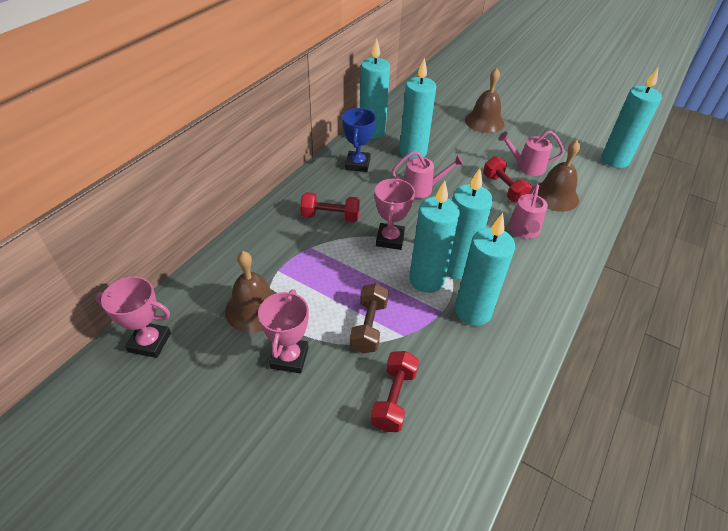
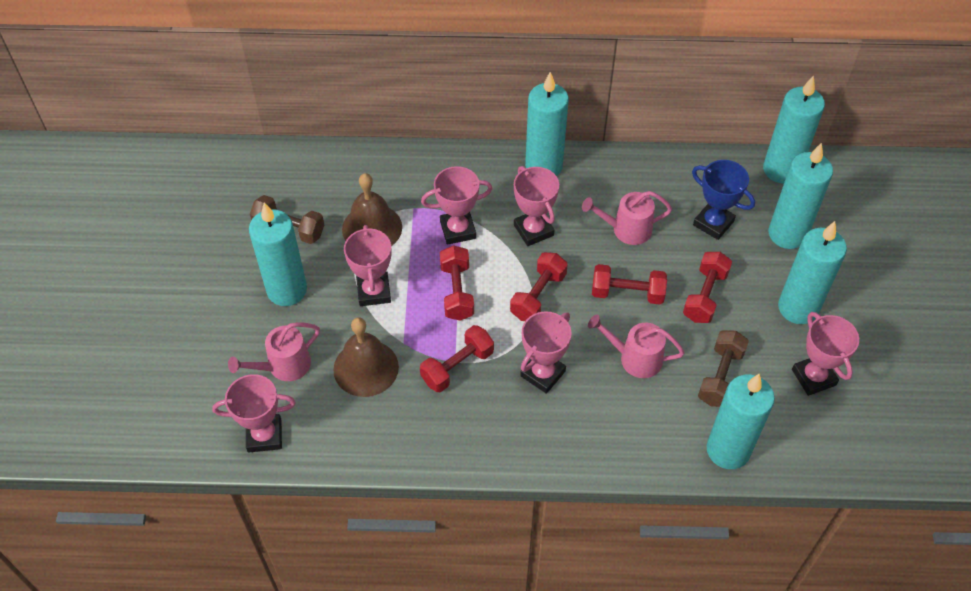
brown bell: 3 -> 2
brown dumbbell: 1 -> 2
pink trophy: 3 -> 6
red dumbbell: 3 -> 5

